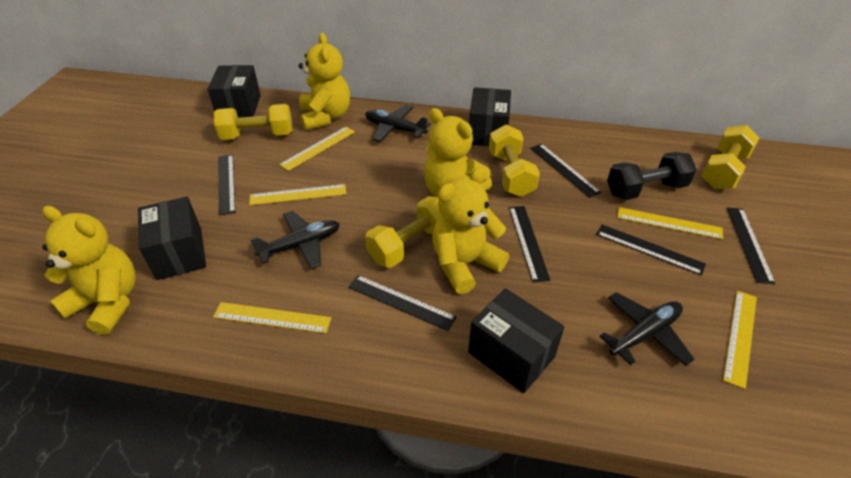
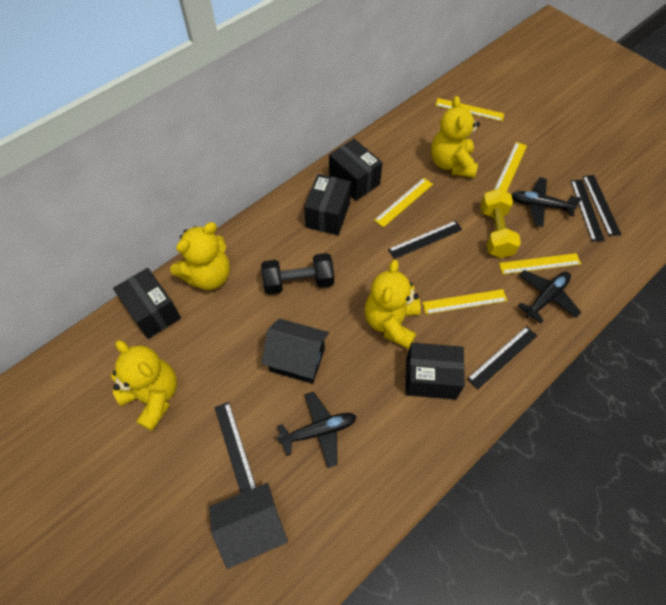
black house: 0 -> 2
black ruler: 6 -> 5
yellow dumbbell: 4 -> 1

